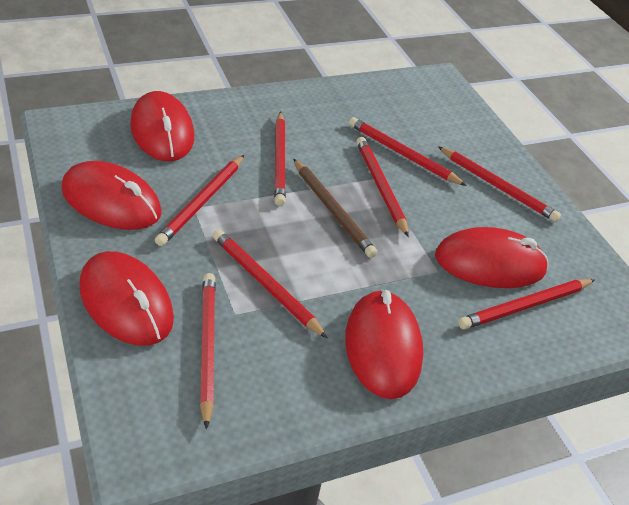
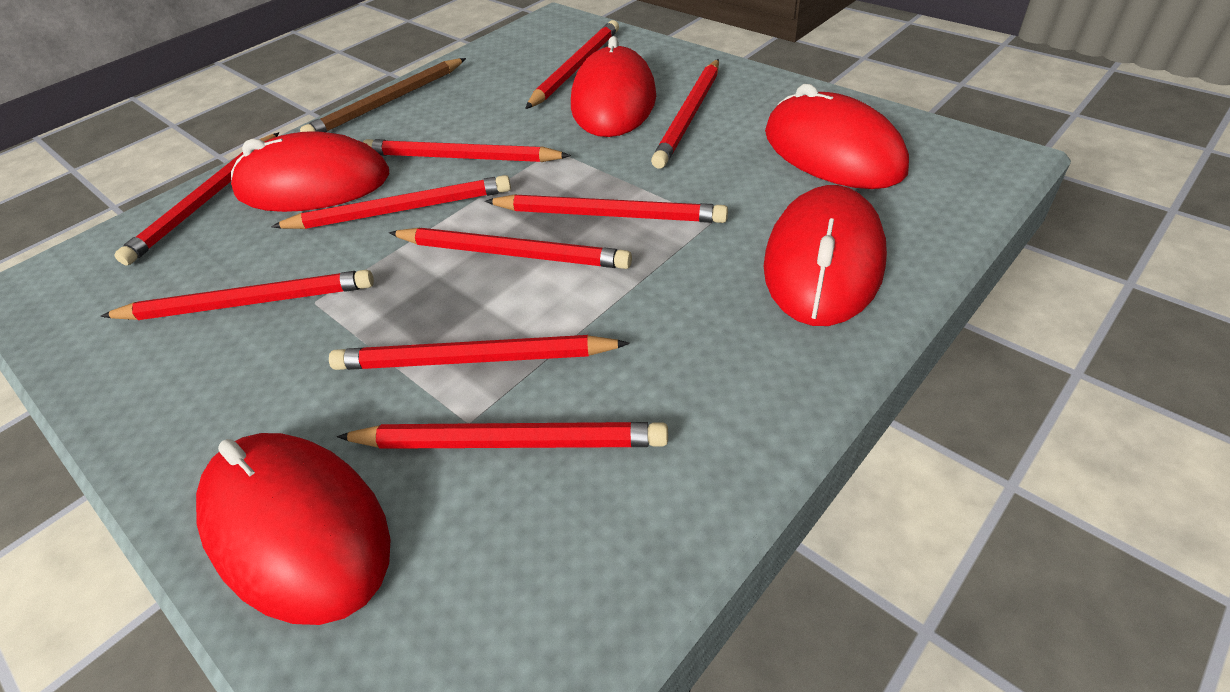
red pencil: 8 -> 10

